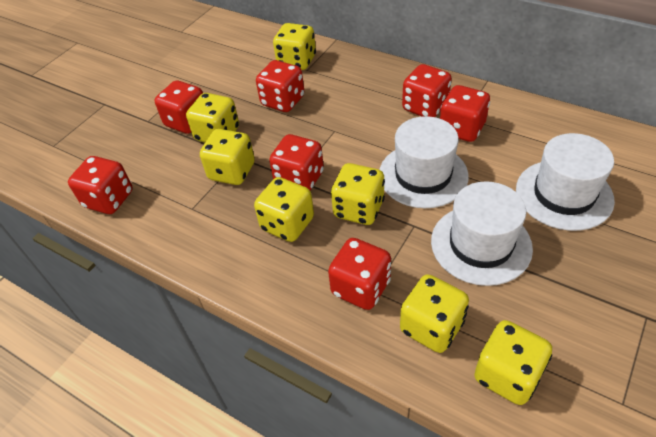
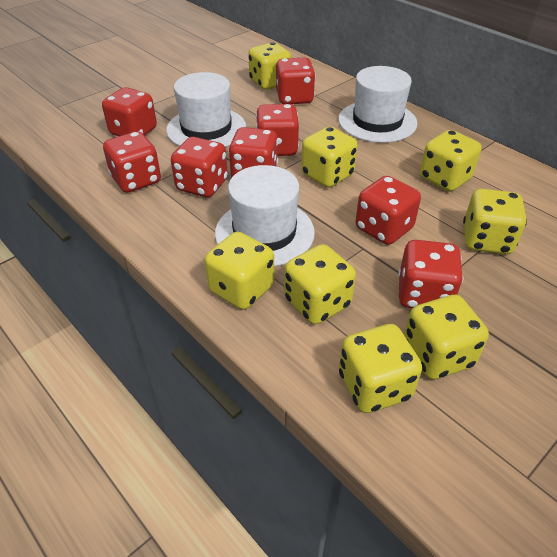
red dice: 7 -> 8
yellow dice: 7 -> 8

